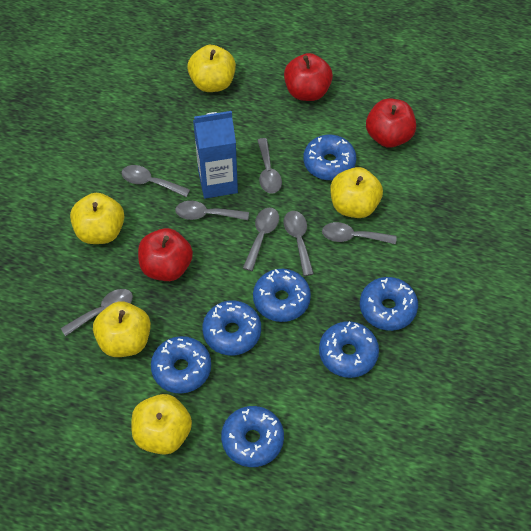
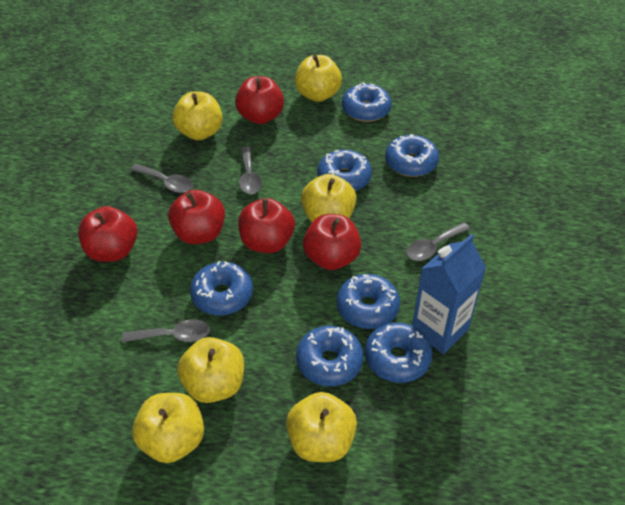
grey spoon: 7 -> 4
red apple: 3 -> 5
yellow apple: 5 -> 6

